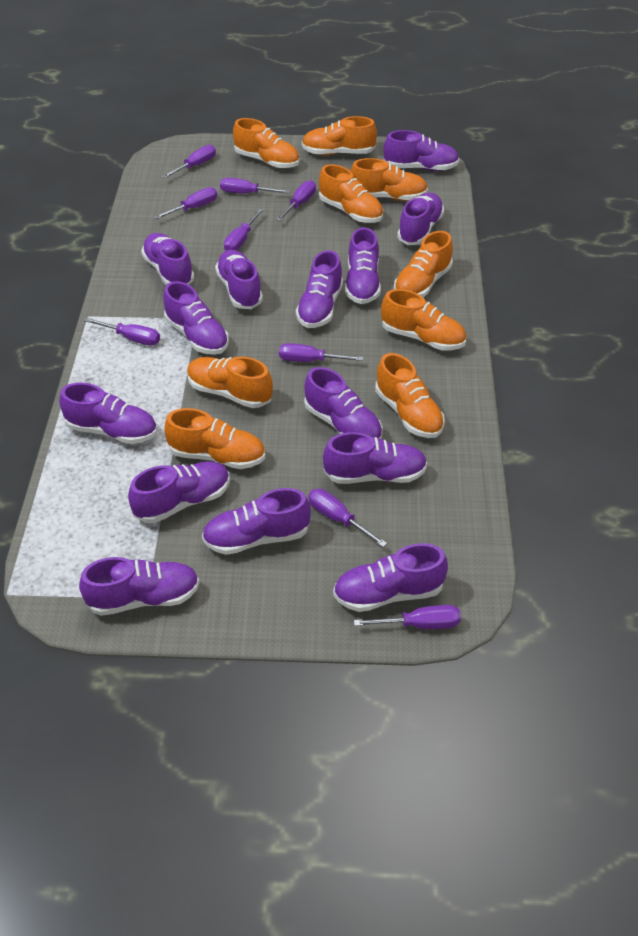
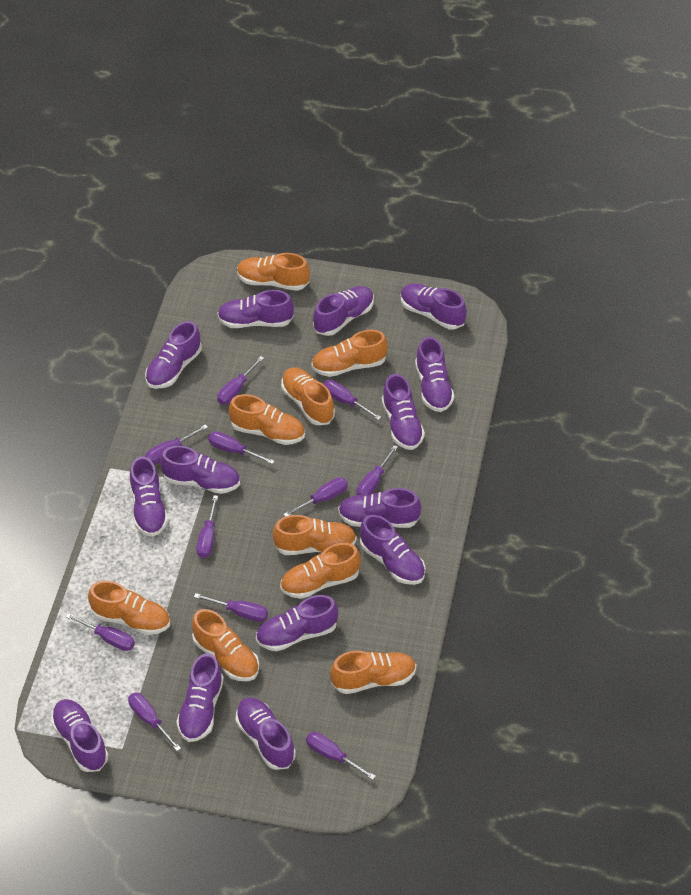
purple screwdriver: 9 -> 11

